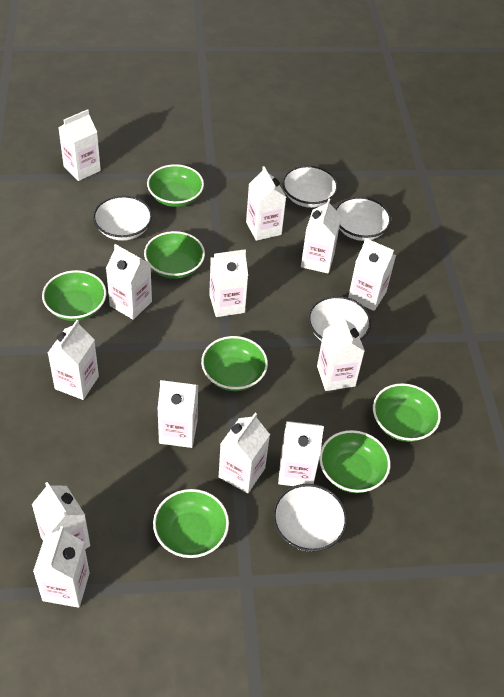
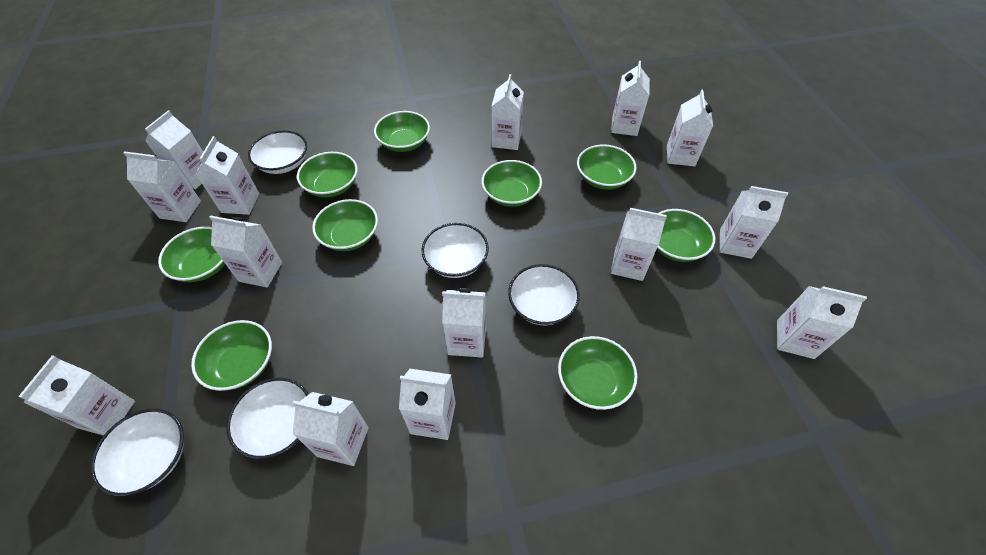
green bowl: 7 -> 9
white carton: 13 -> 14

